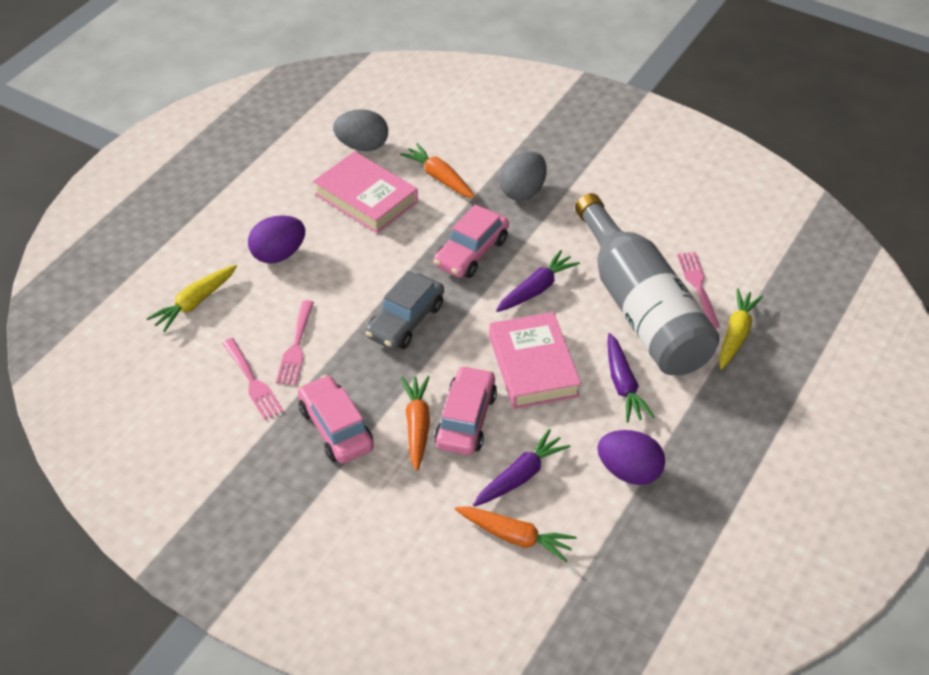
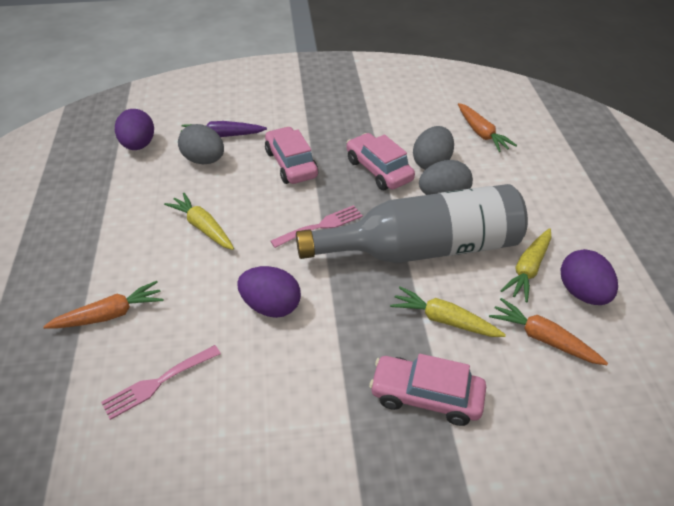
grey car: 1 -> 0
grey egg: 2 -> 3
pink book: 2 -> 0
pink fork: 3 -> 2
purple carrot: 3 -> 1
purple egg: 2 -> 3
yellow carrot: 2 -> 3

